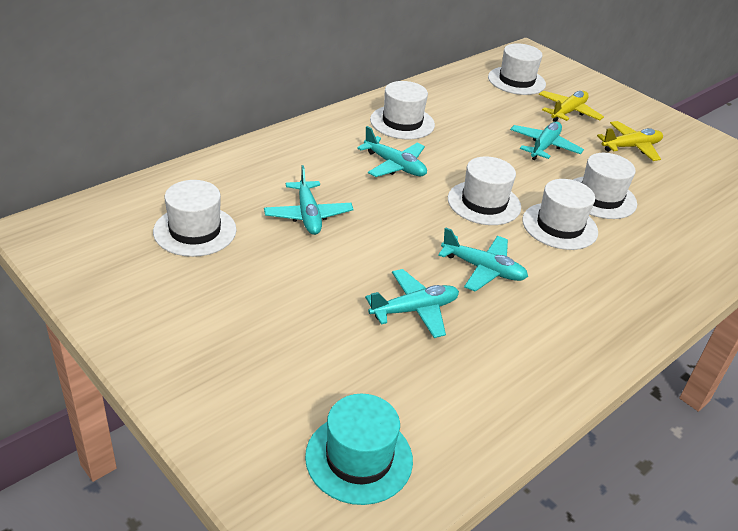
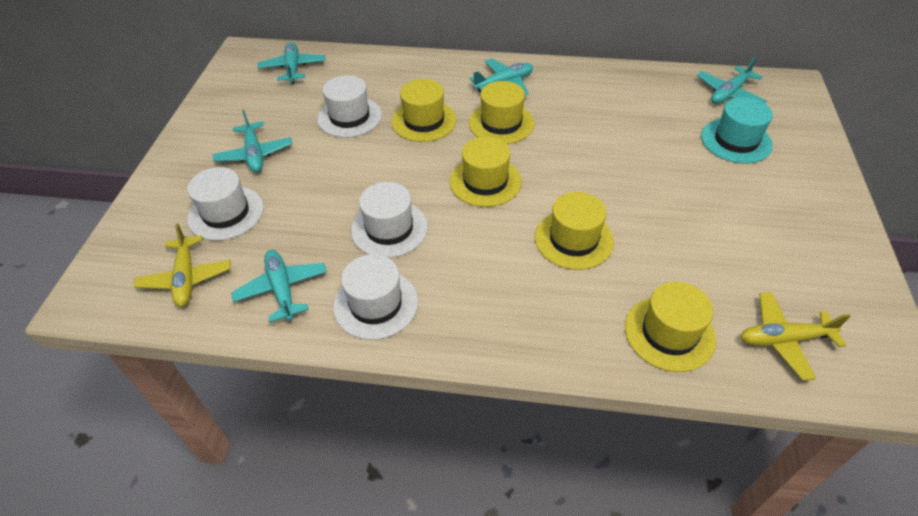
white hat: 6 -> 4
yellow hat: 0 -> 5

